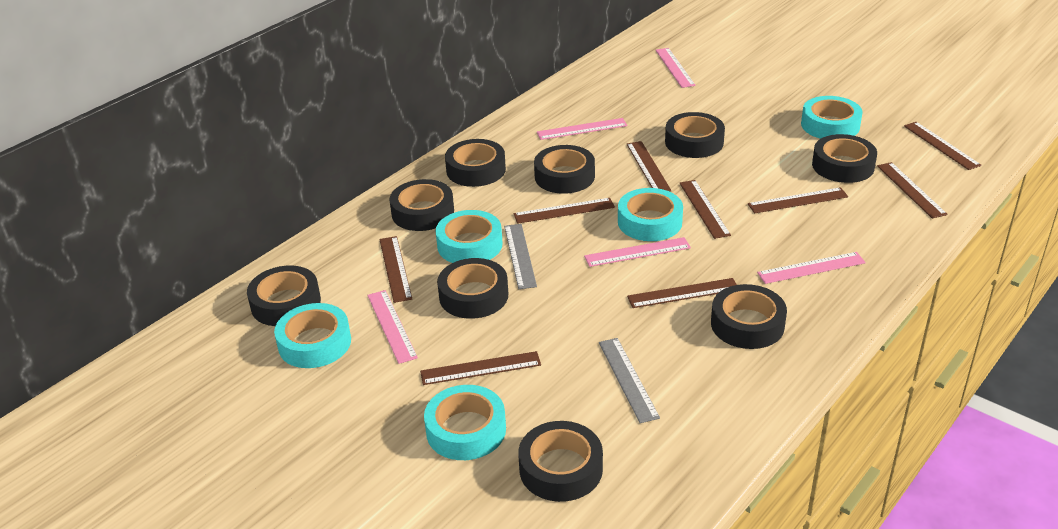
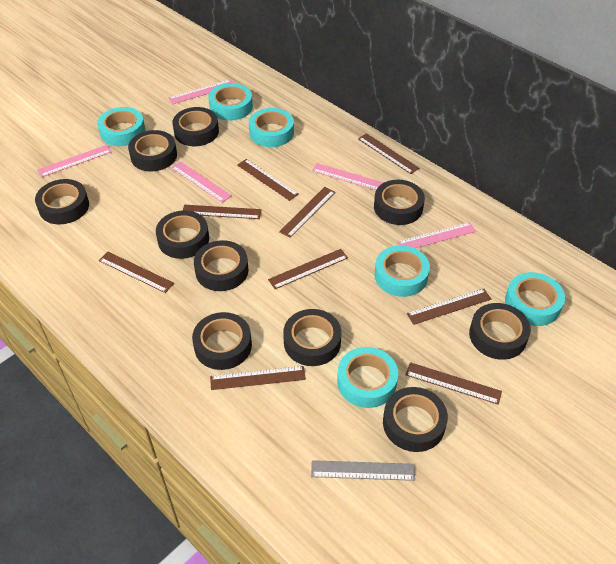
black tape: 9 -> 10
grey ruler: 2 -> 1
turquoise tape: 5 -> 6

